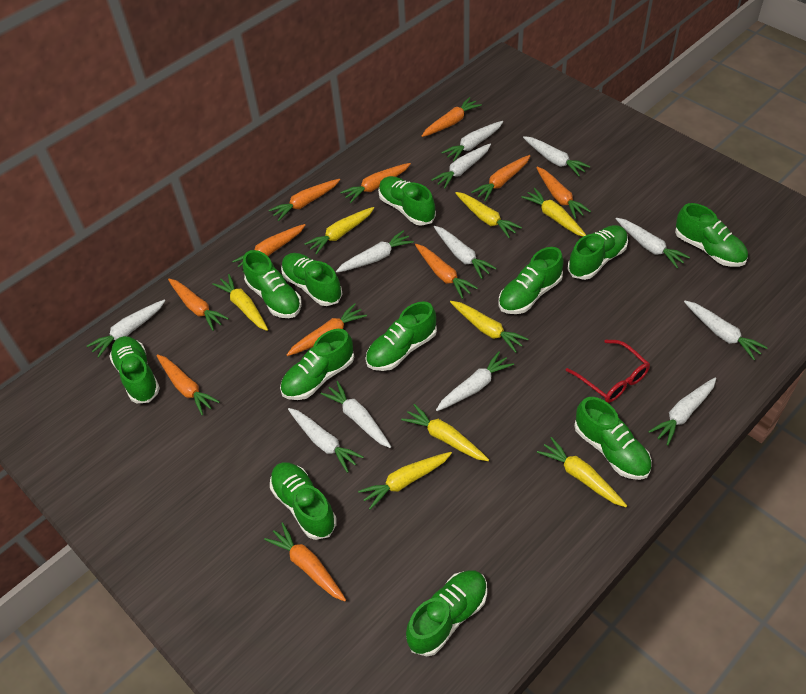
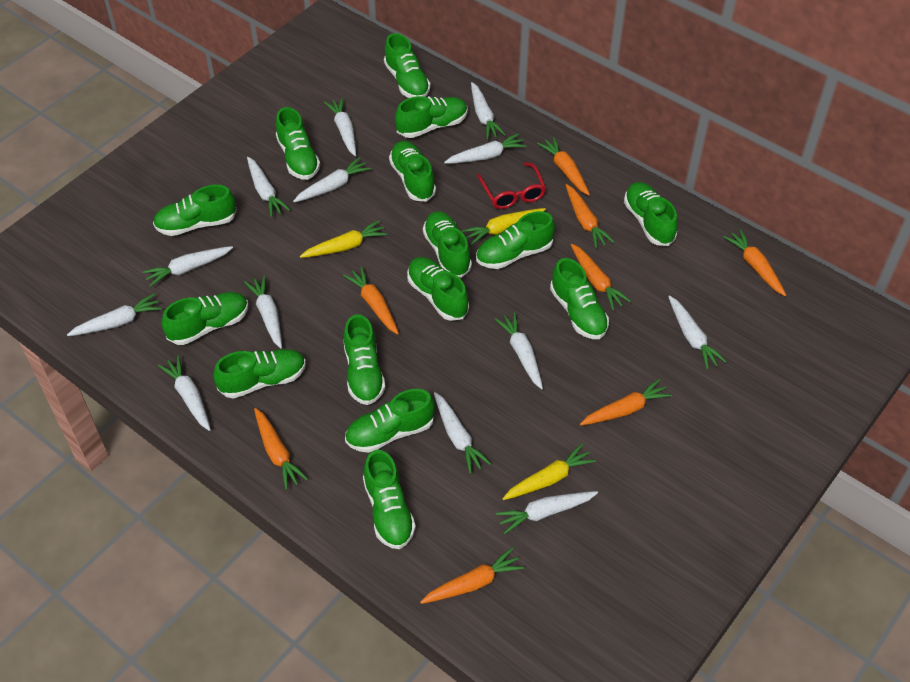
green shoe: 12 -> 15
orange carrot: 11 -> 8
white carrot: 12 -> 13
yellow carrot: 8 -> 3

